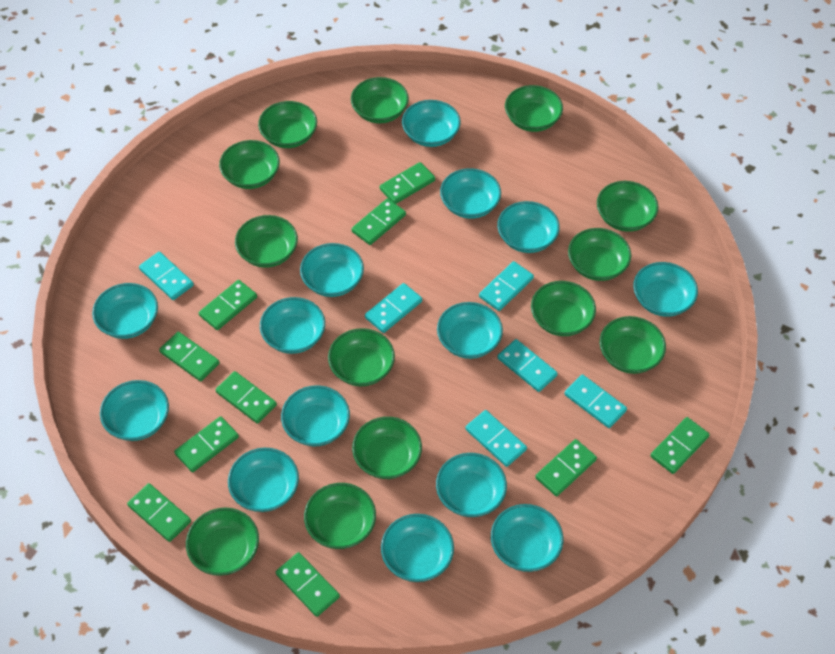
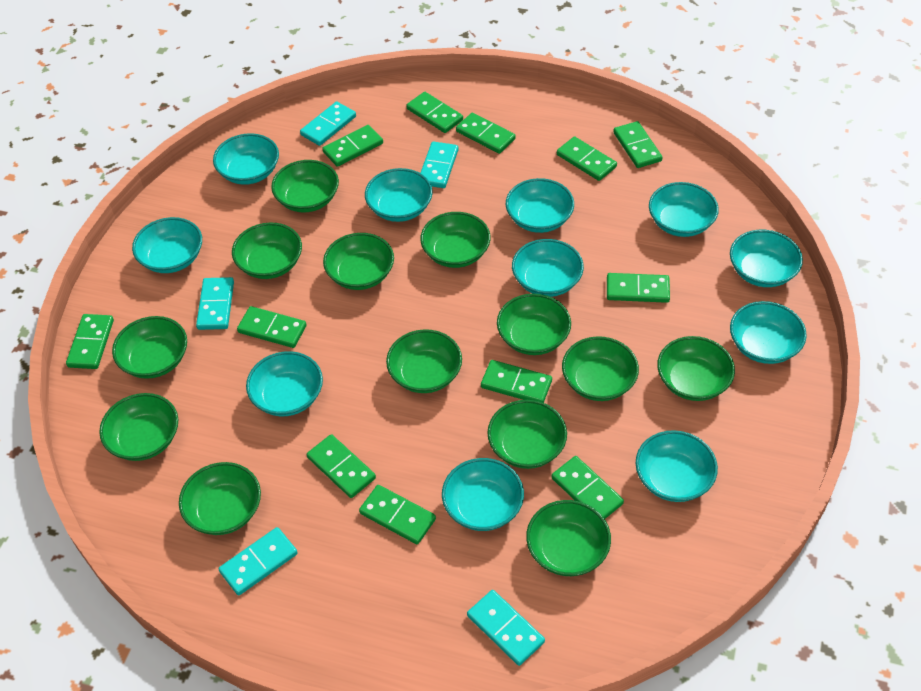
green domino: 10 -> 12
turquoise bowl: 14 -> 11
turquoise domino: 6 -> 5

